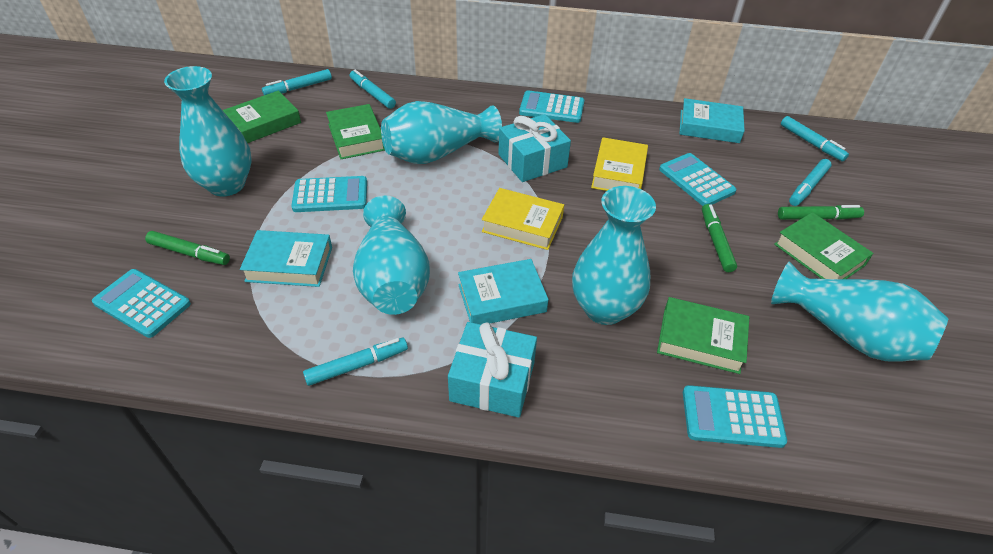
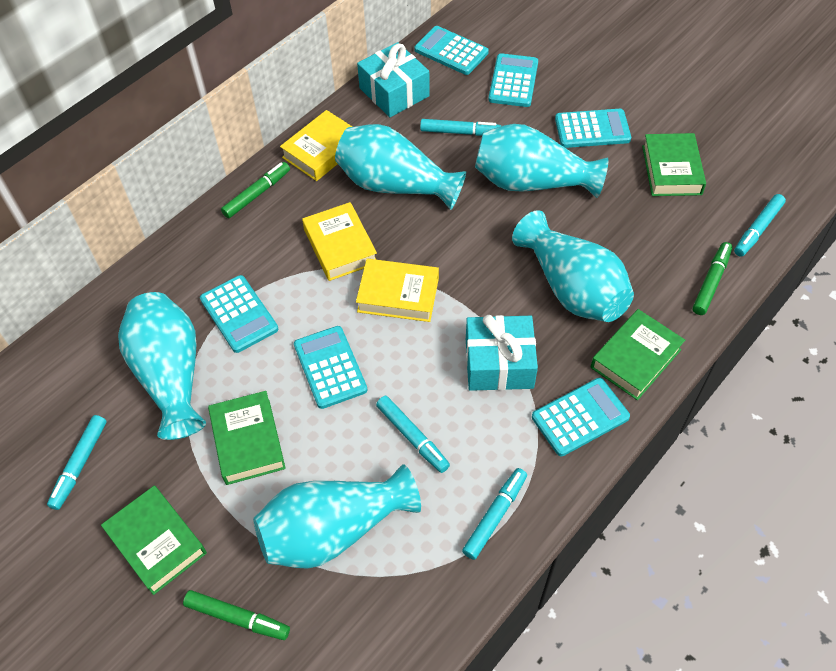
turquoise book: 3 -> 0
turquoise calculator: 5 -> 6
yellow book: 2 -> 3

